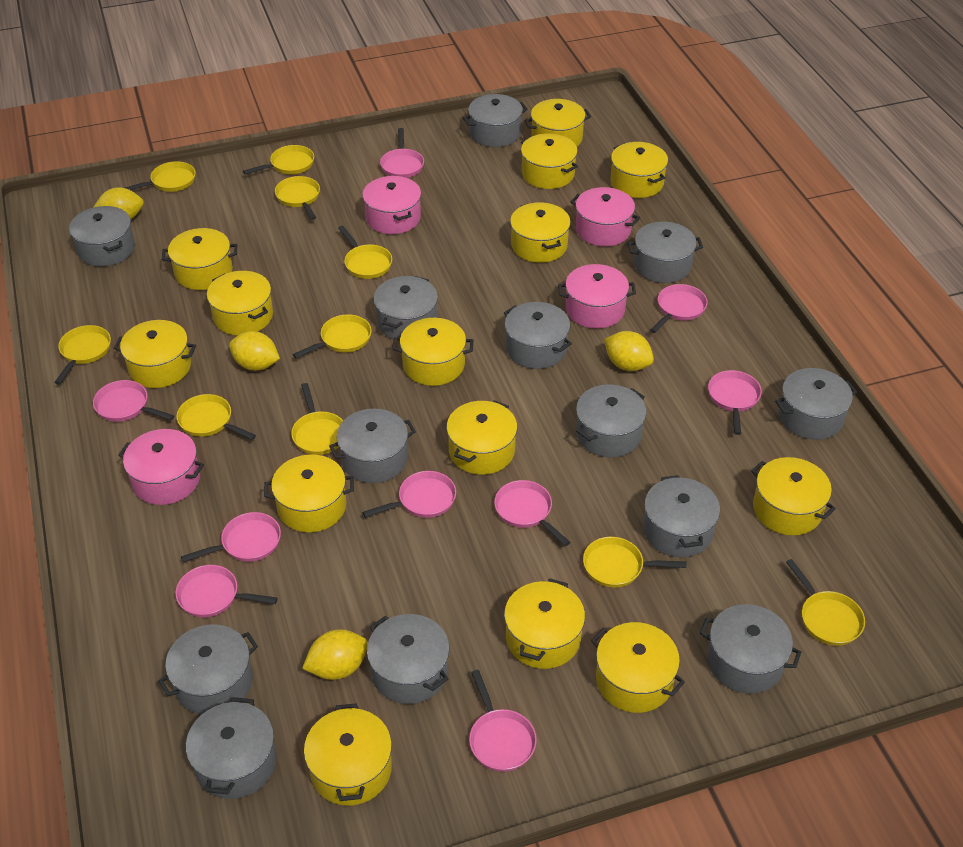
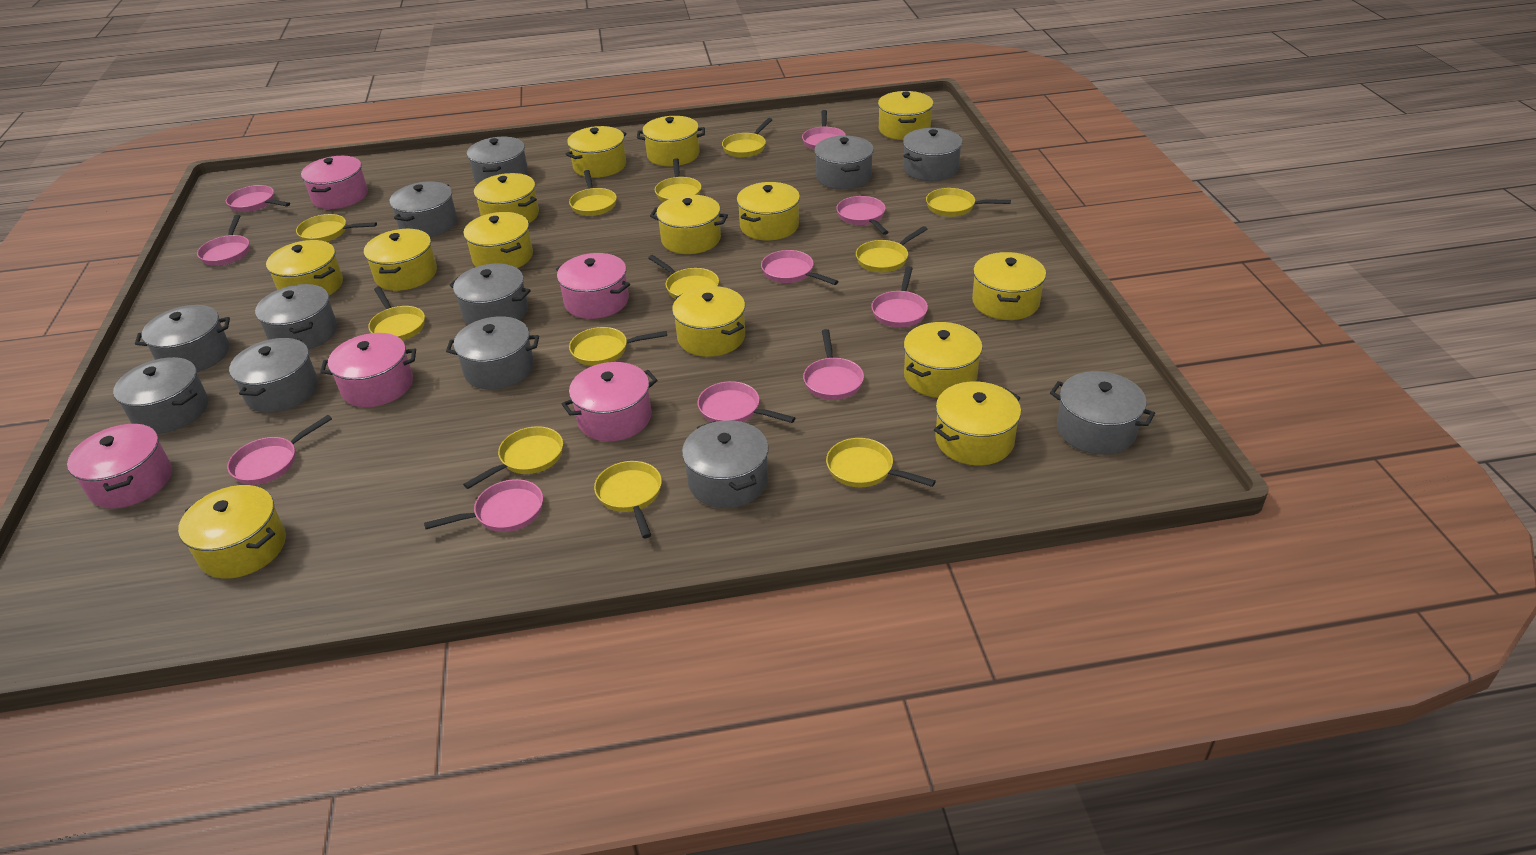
grey pot: 13 -> 12
pink pan: 9 -> 10
pink pot: 4 -> 5
yellow lemon: 4 -> 0
yellow pan: 10 -> 12

